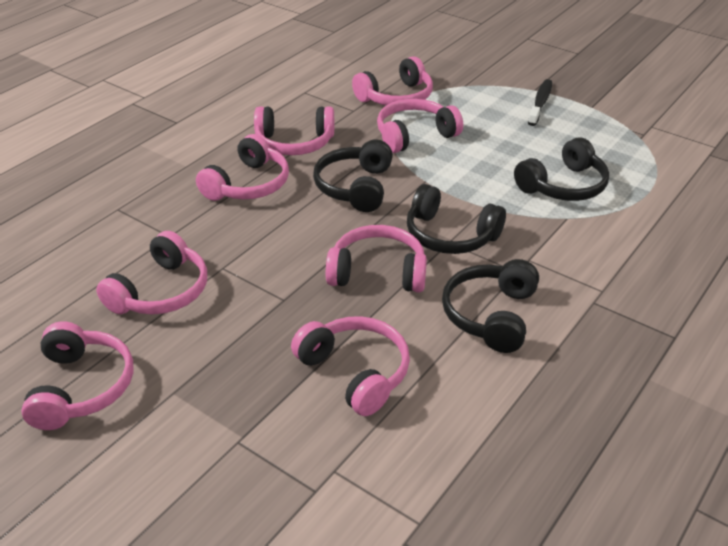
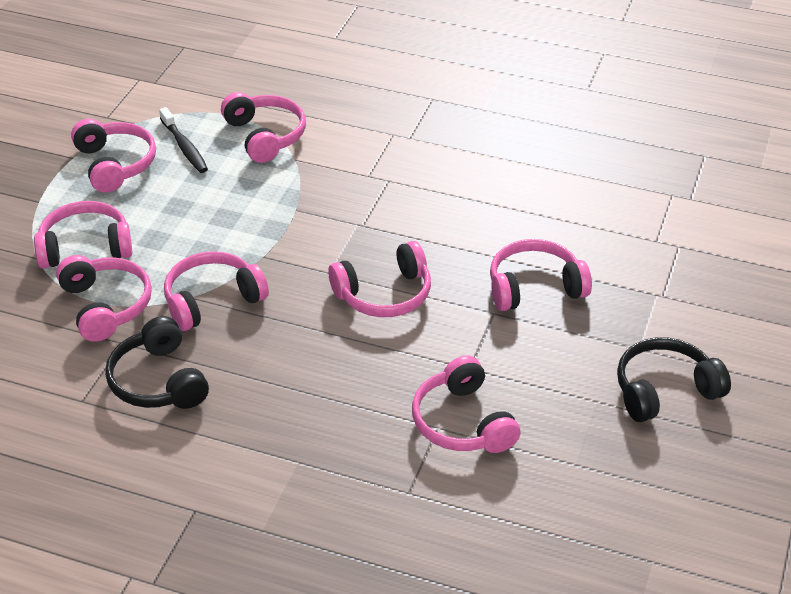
black headphones: 4 -> 2

